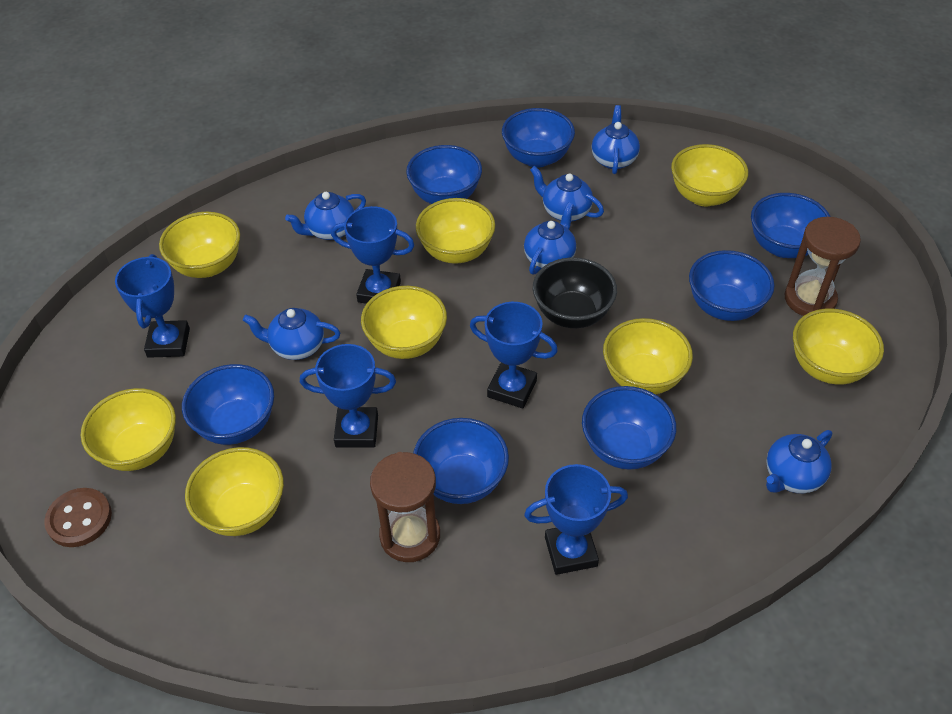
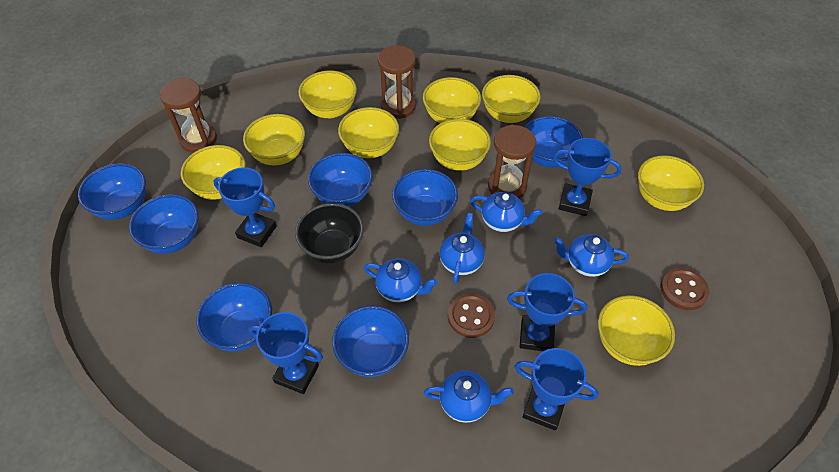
blue teapot: 6 -> 5
brown button: 1 -> 2
brown hourglass: 2 -> 3
yellow bowl: 8 -> 9

